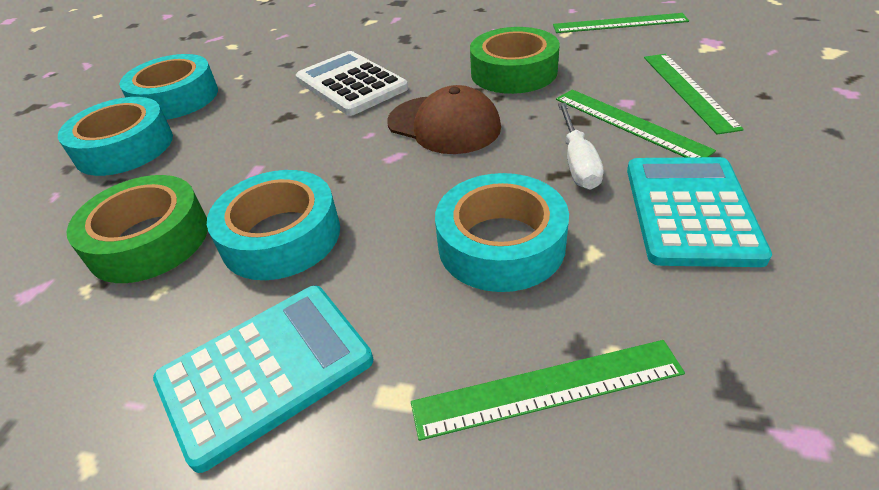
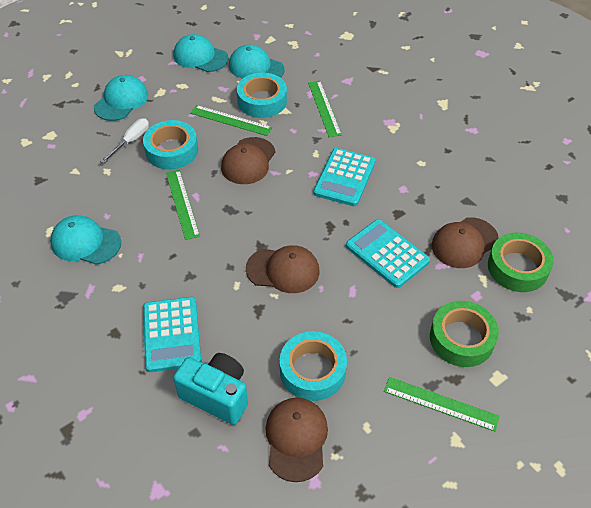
brown cap: 1 -> 4
turquoise calculator: 2 -> 3
turquoise camera: 0 -> 1
turquoise cap: 0 -> 4
turquoise tape: 4 -> 3
white calculator: 1 -> 0

